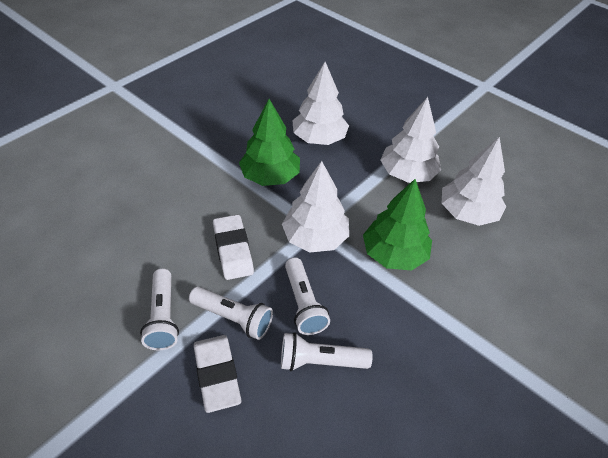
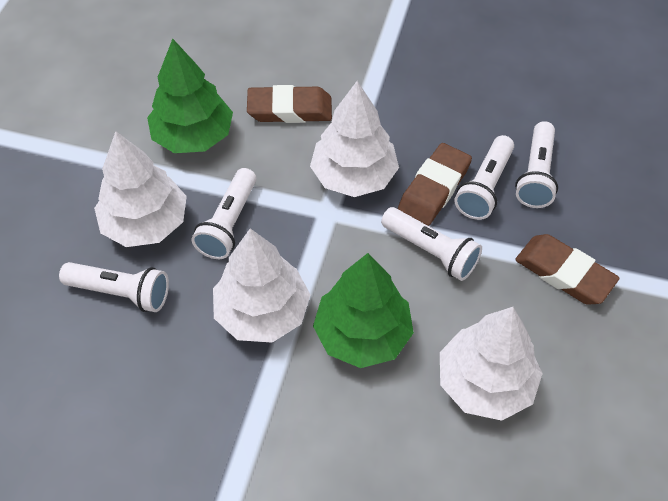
brown eraser: 0 -> 3
white eraser: 2 -> 0
white flashlight: 4 -> 5

